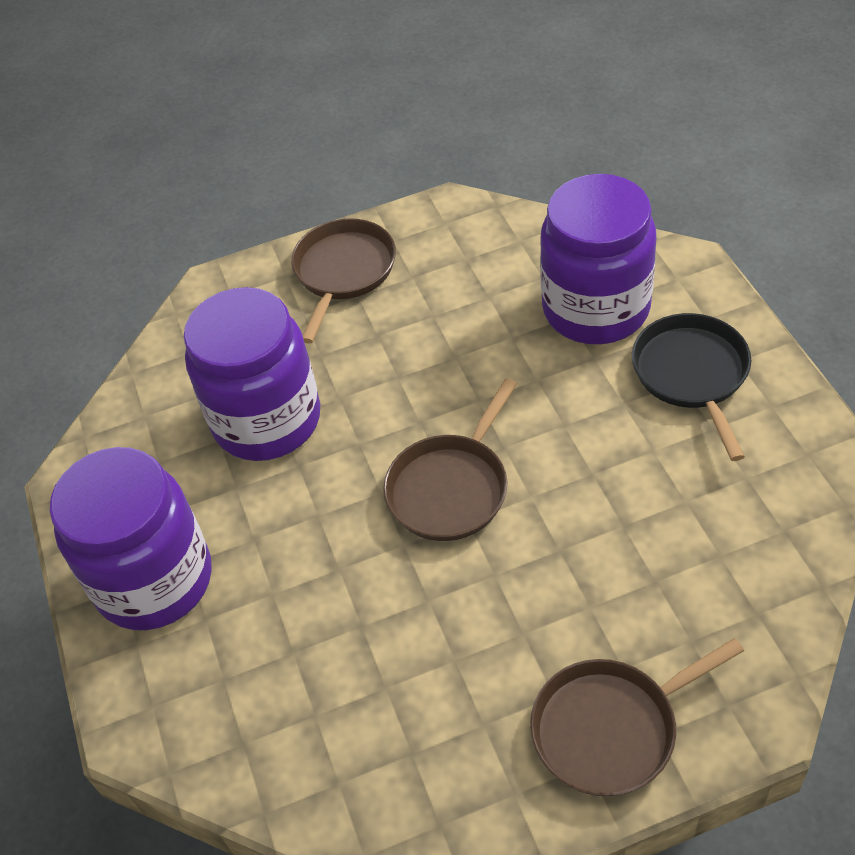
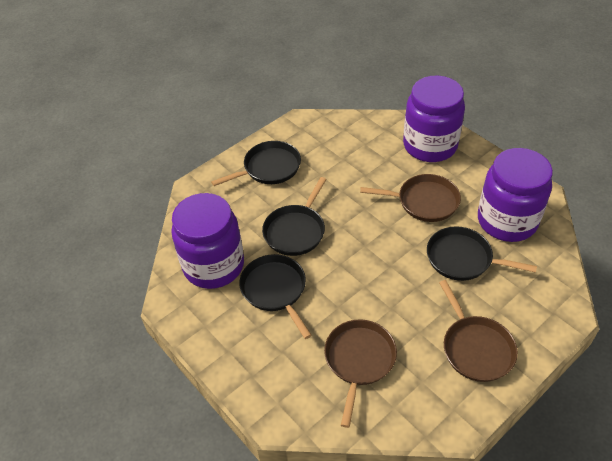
black pan: 1 -> 4

